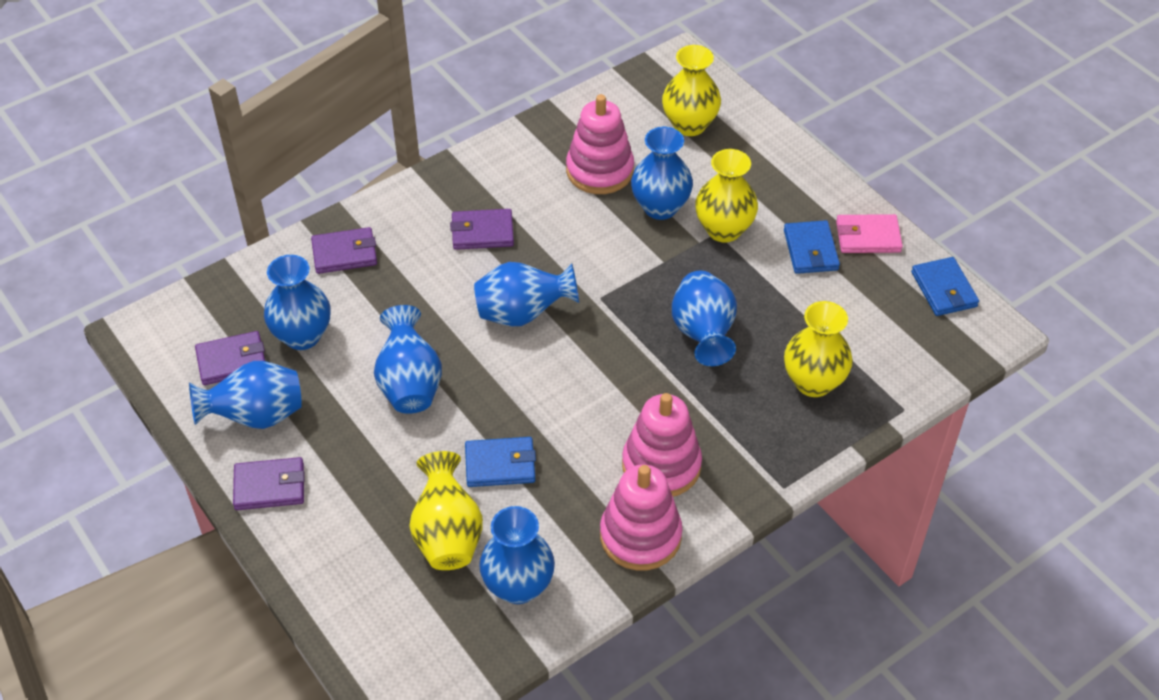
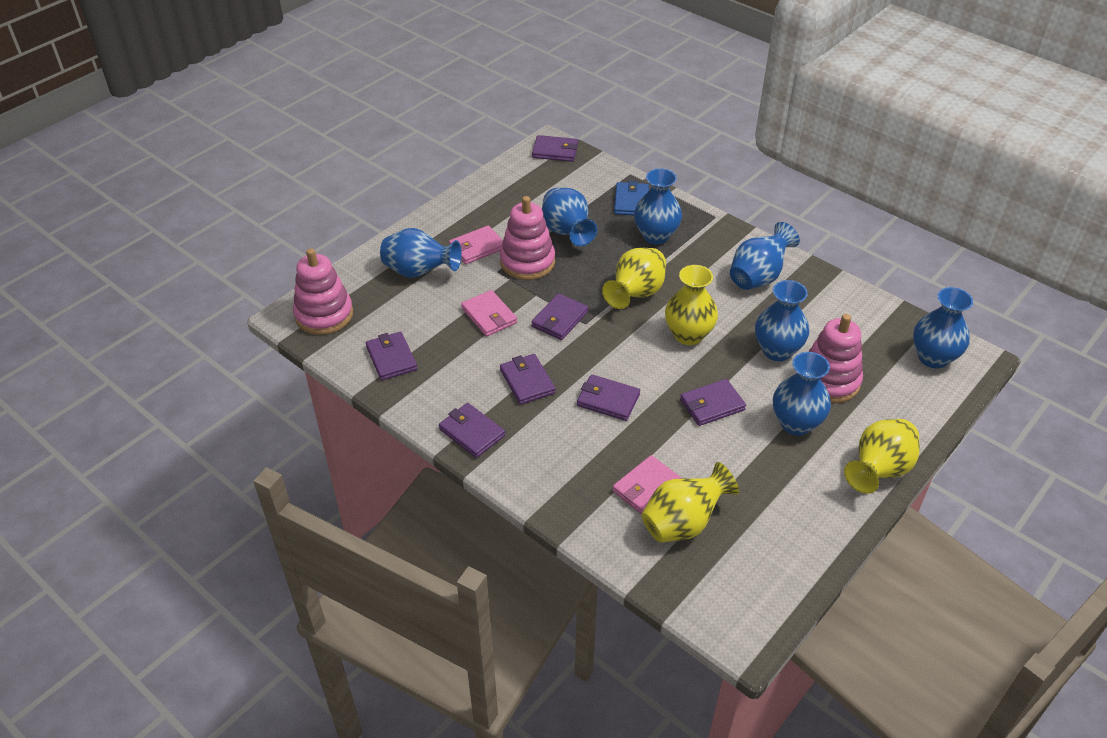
blue wallet: 3 -> 1
pink wallet: 1 -> 3
purple wallet: 4 -> 7

